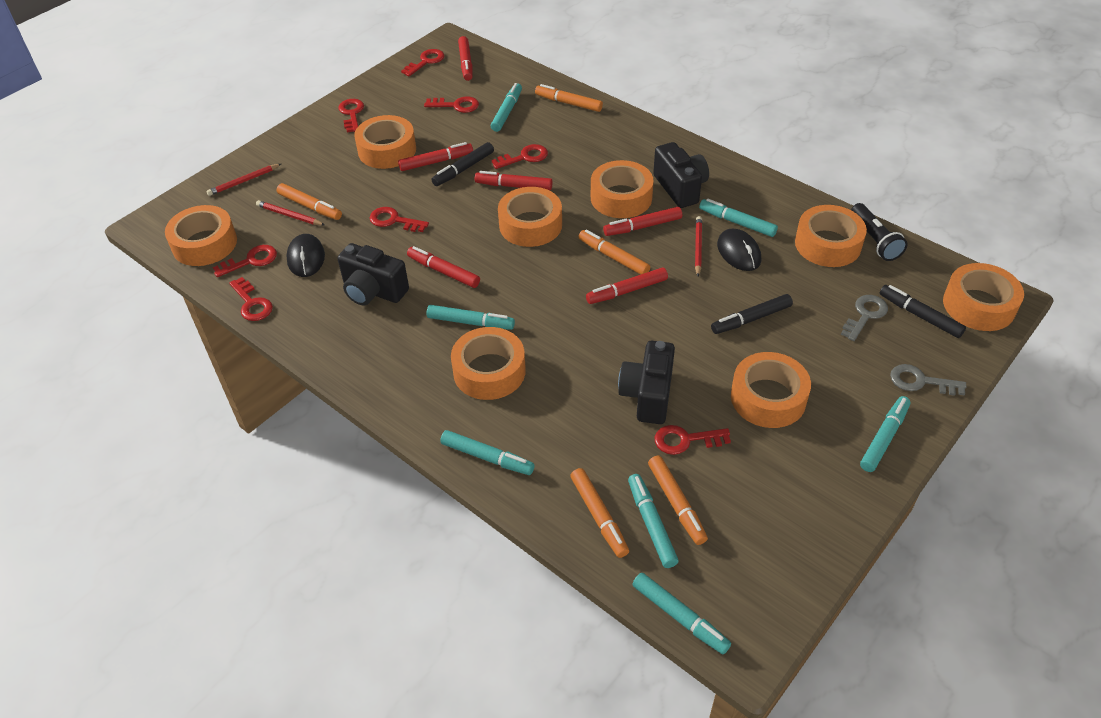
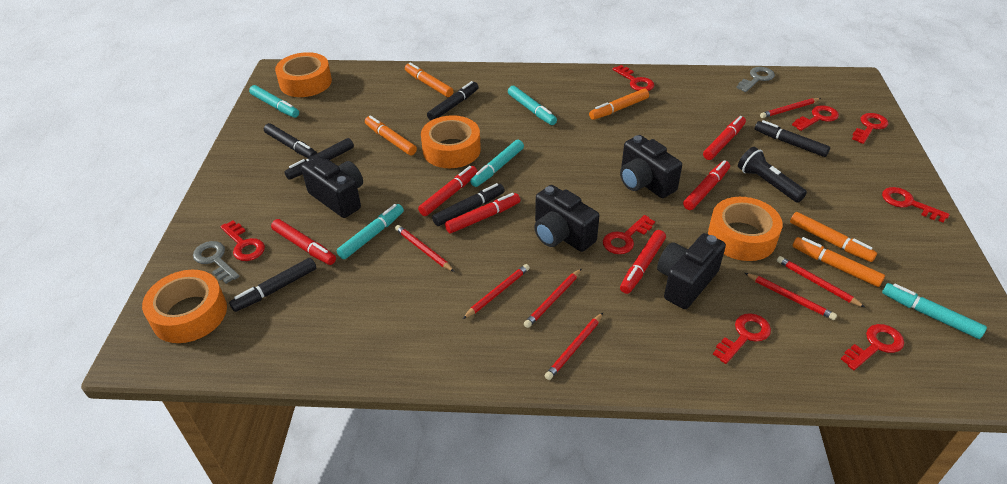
black camera: 3 -> 4
black marker: 3 -> 6
black mouse: 2 -> 0
orange tape: 8 -> 4
red pencil: 3 -> 7
turquoise marker: 7 -> 5

